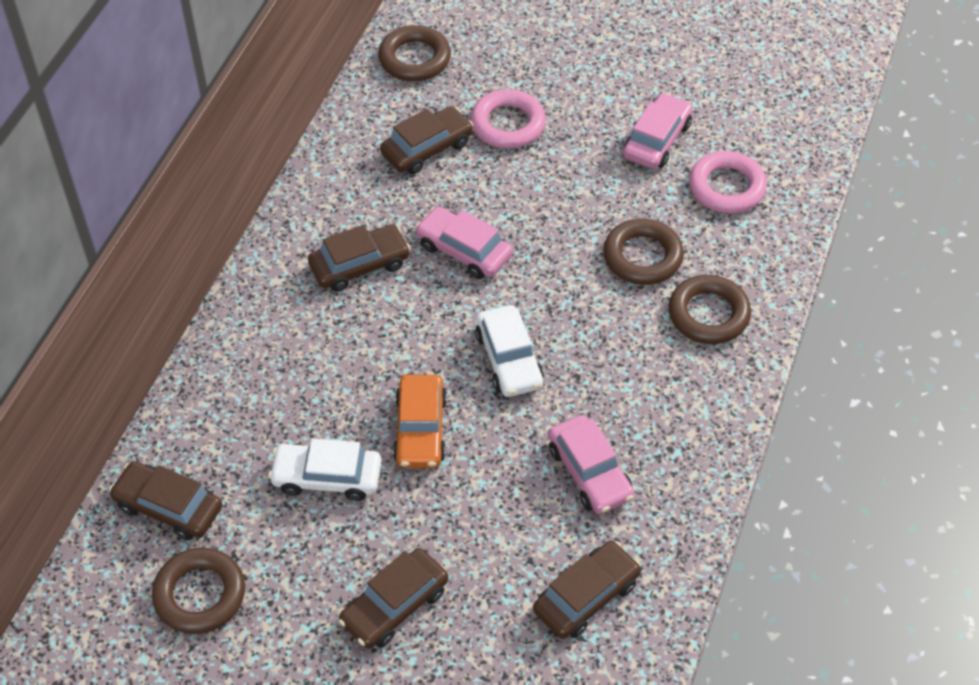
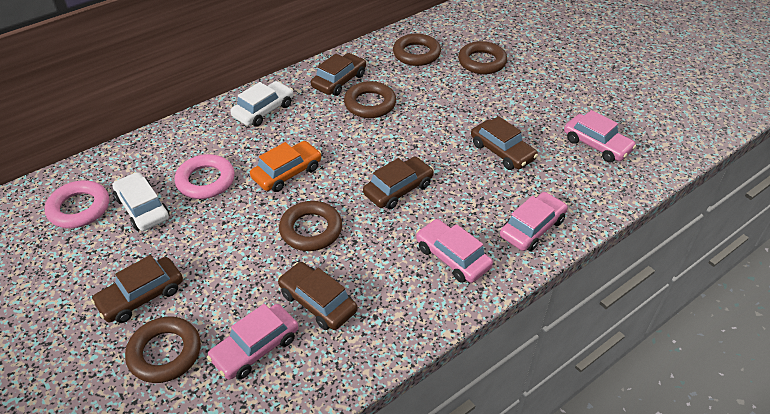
brown ring: 4 -> 5
pink car: 3 -> 4

